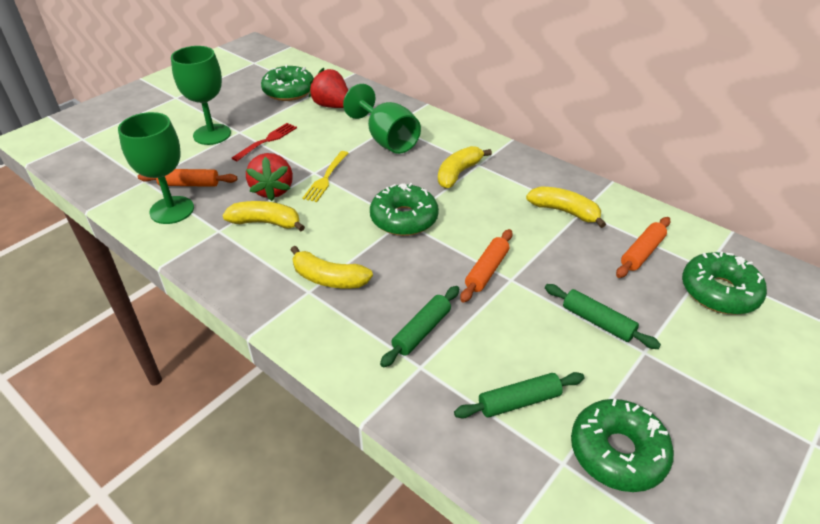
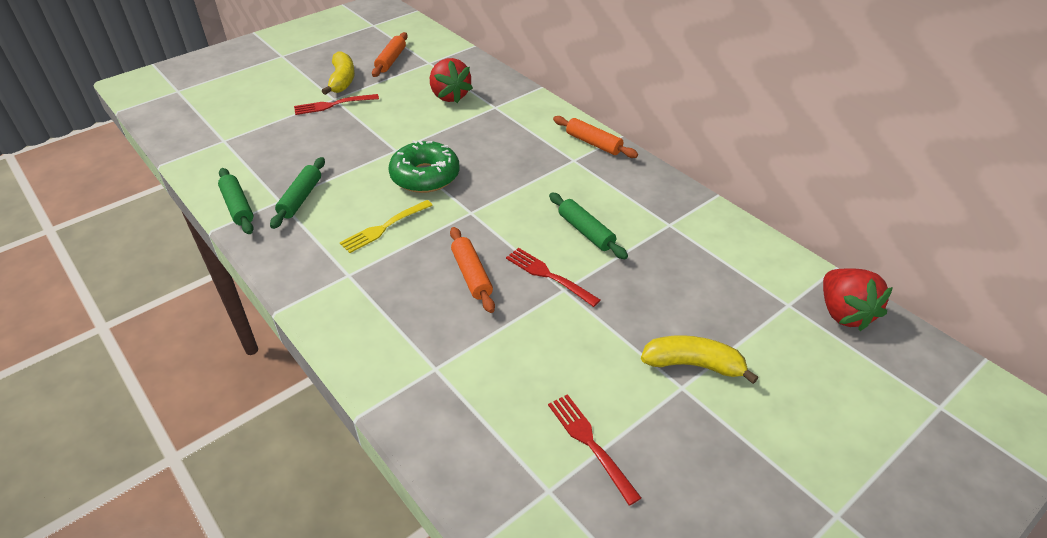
green donut: 4 -> 1
green goblet: 3 -> 0
red fork: 1 -> 3
yellow banana: 4 -> 2

